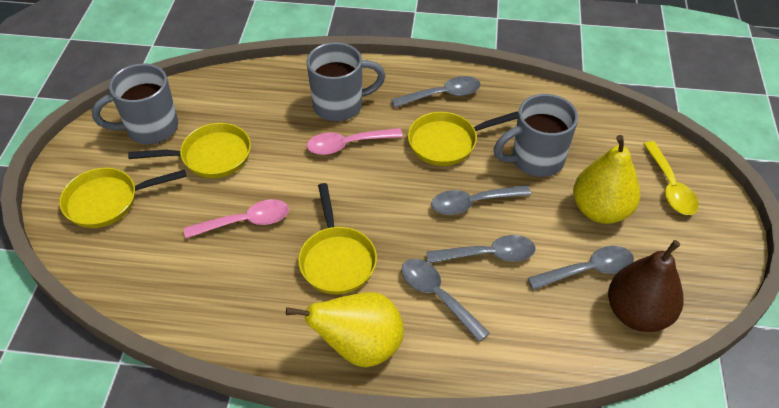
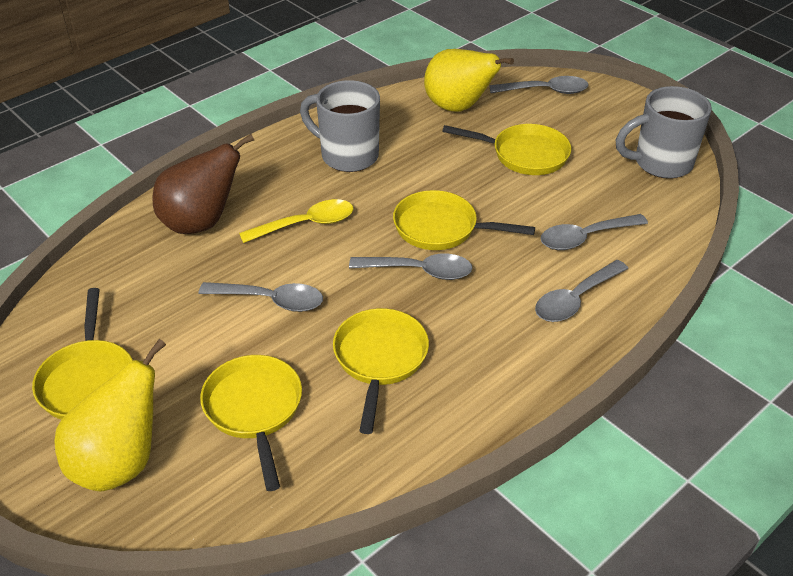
grey mug: 3 -> 2
pink spoon: 2 -> 0
yellow pan: 4 -> 5

